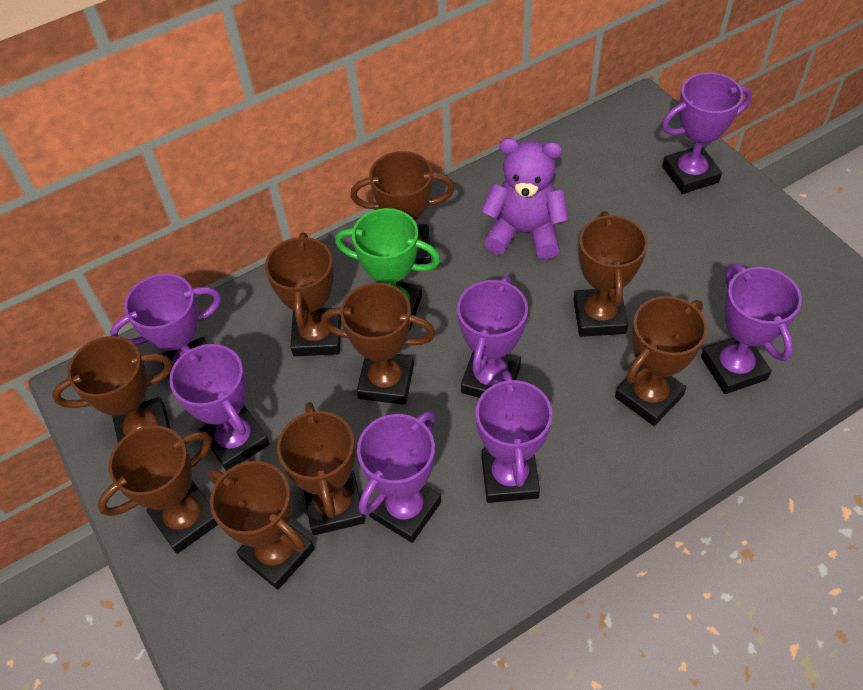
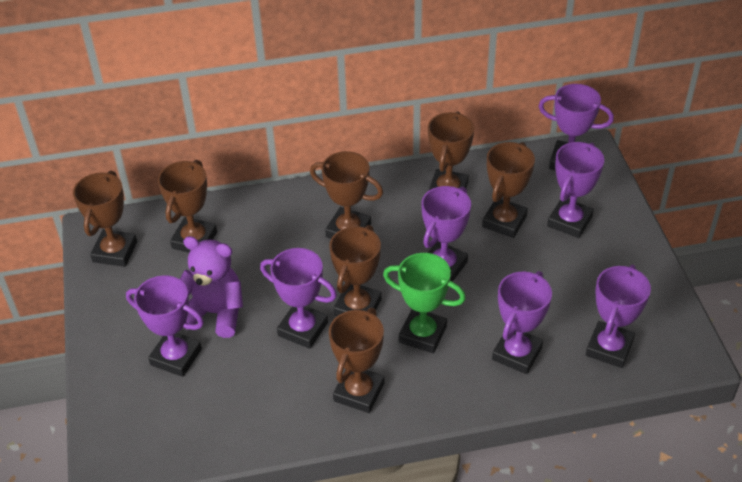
brown trophy: 9 -> 7

